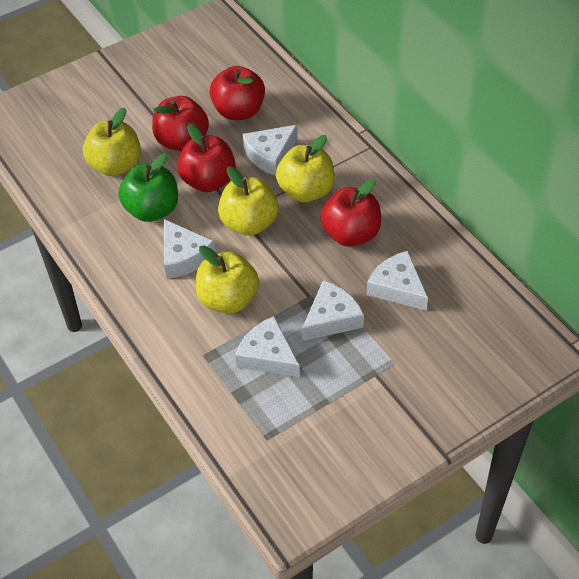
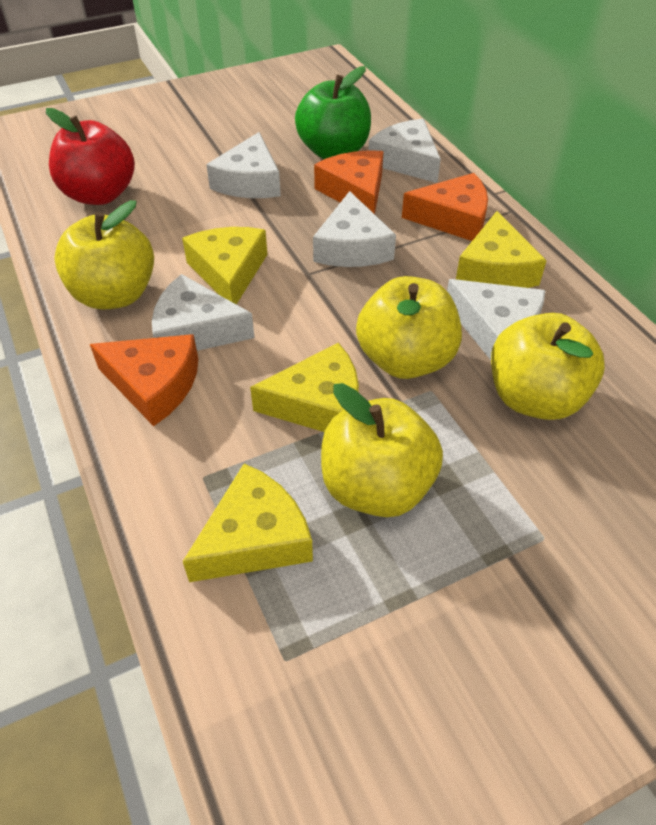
orange cheese: 0 -> 3
red apple: 4 -> 1
yellow cheese: 0 -> 4

